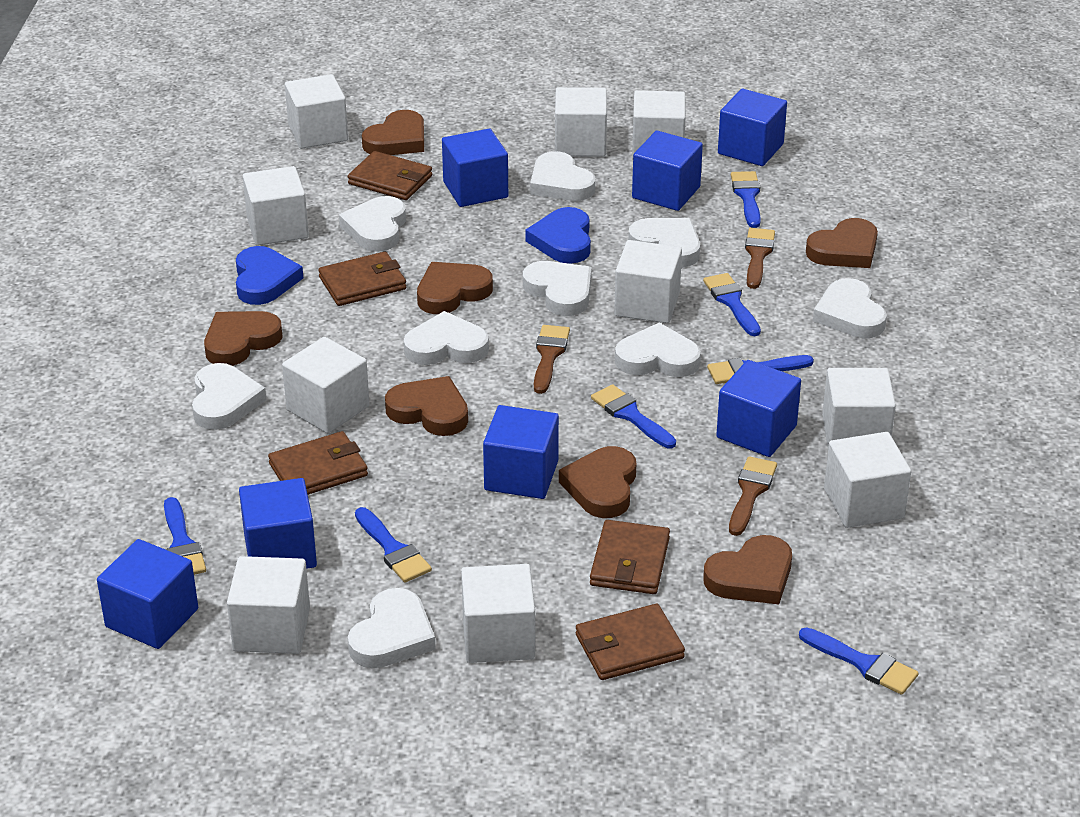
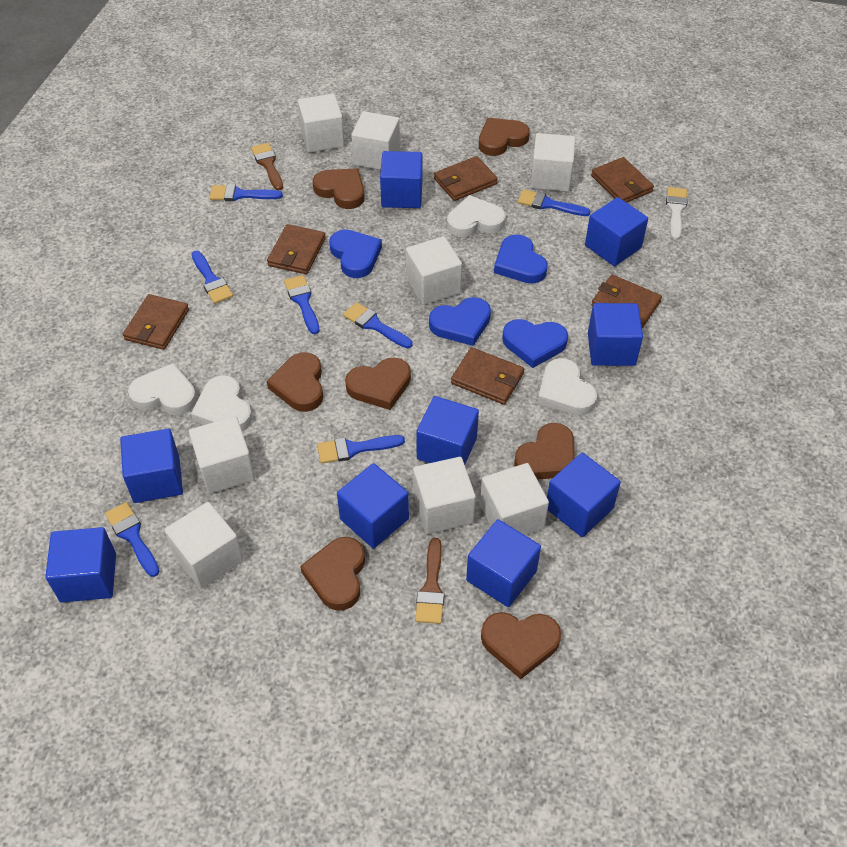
blue cube: 7 -> 9
blue heart: 2 -> 4
brown brush: 3 -> 2
brown wallet: 5 -> 6
white brush: 0 -> 1
white cube: 10 -> 8
white heart: 9 -> 4

